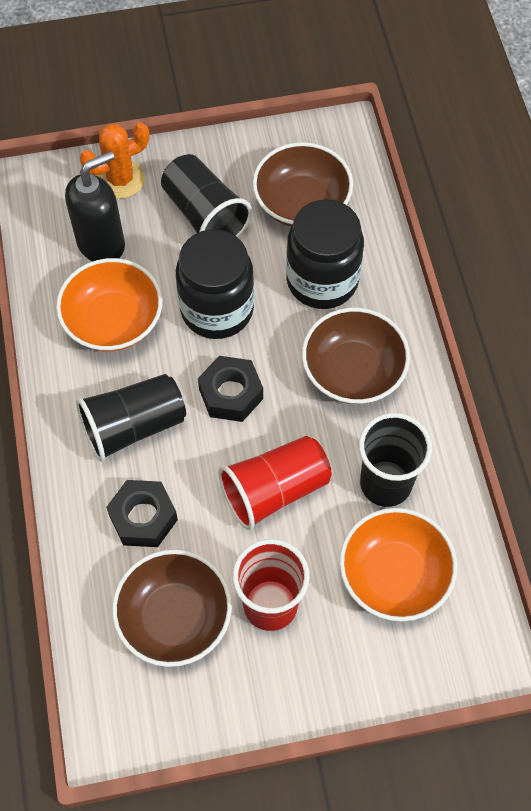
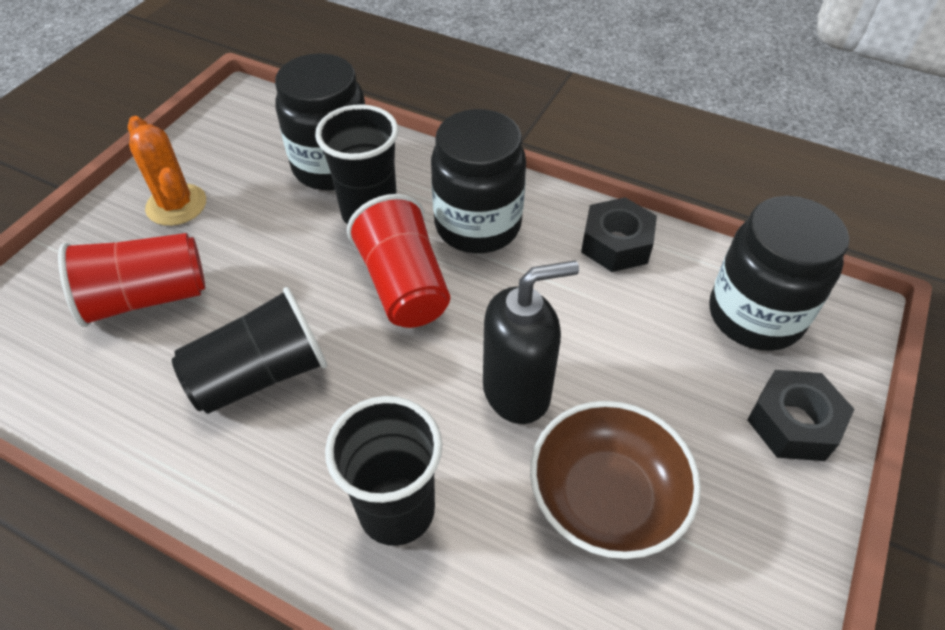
black jar: 2 -> 3
brown bowl: 3 -> 1
orange bowl: 2 -> 0

